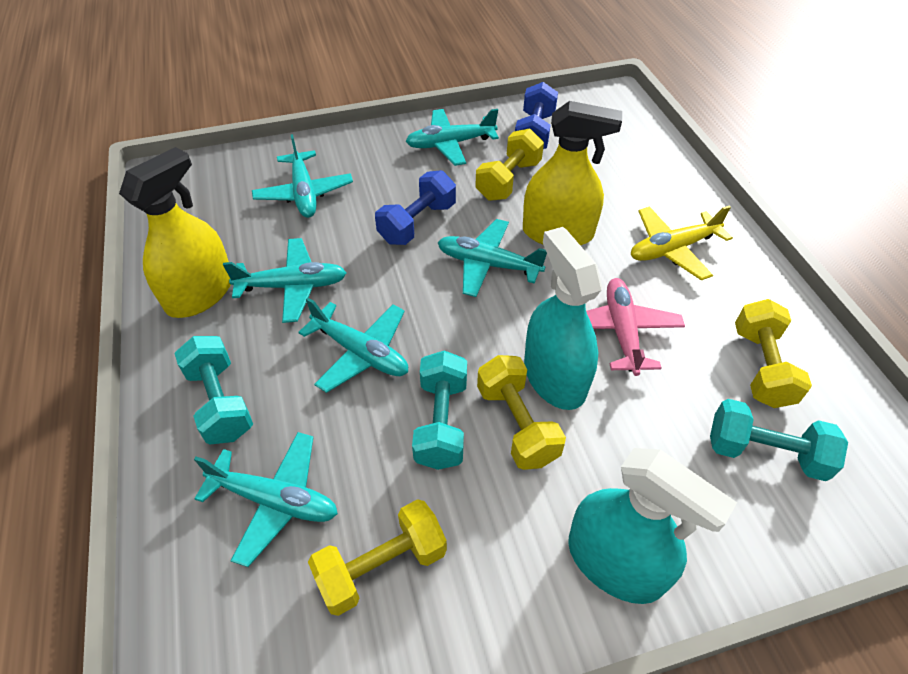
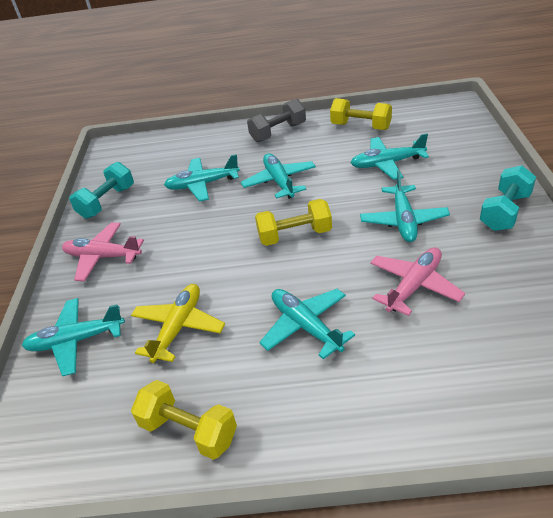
blue dumbbell: 2 -> 0
grey dumbbell: 0 -> 1
pink plane: 1 -> 2
turquoise dumbbell: 3 -> 2
turquoise spray bottle: 2 -> 0
yellow dumbbell: 4 -> 3
yellow spray bottle: 2 -> 0

